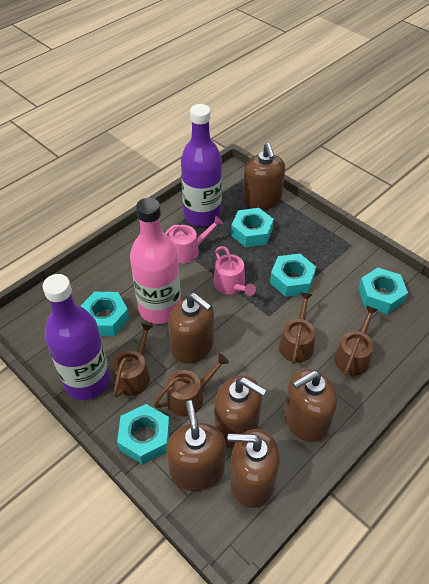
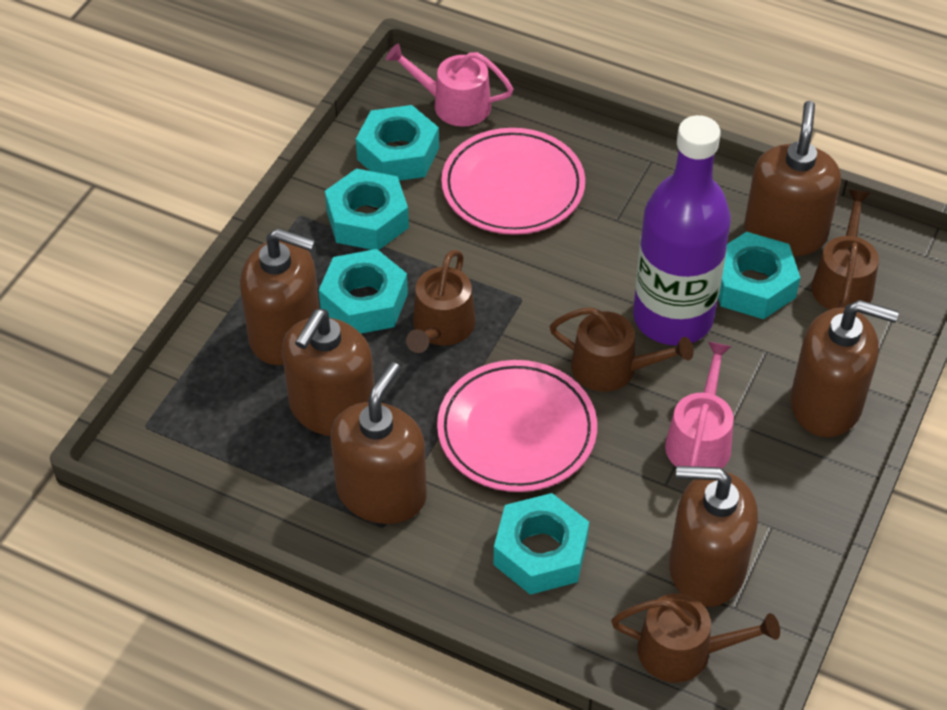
pink bottle: 1 -> 0
pink plate: 0 -> 2
purple bottle: 2 -> 1

